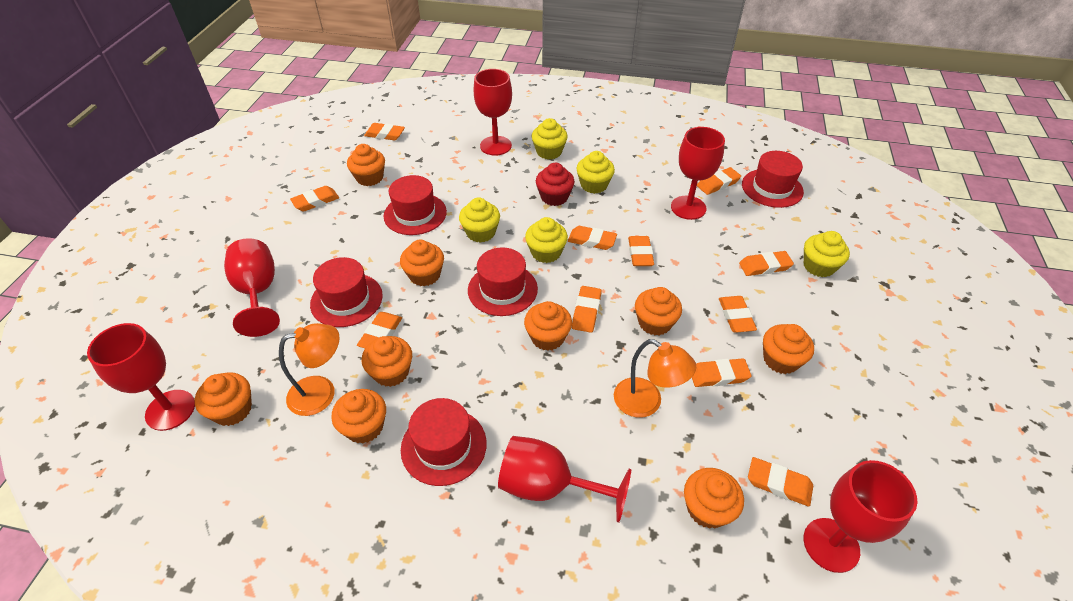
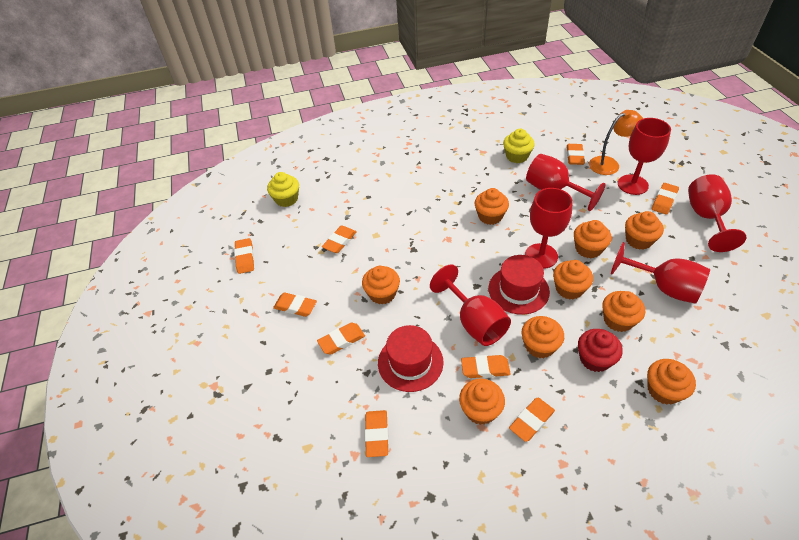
orange eraser: 11 -> 9
orange lamp: 2 -> 1
red hat: 5 -> 2
yellow cupcake: 5 -> 2

